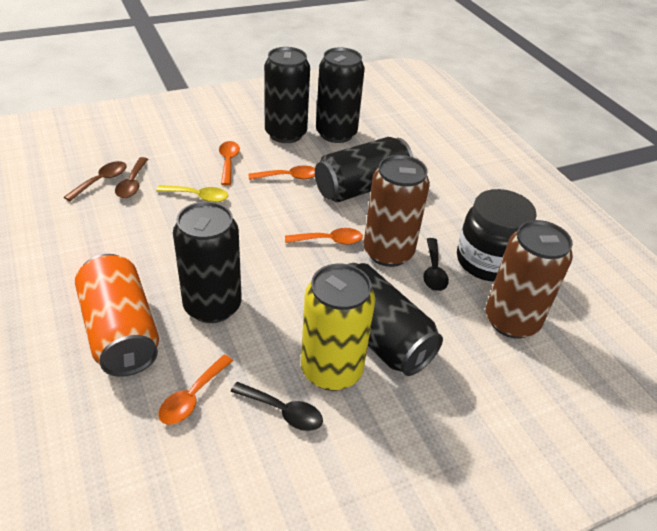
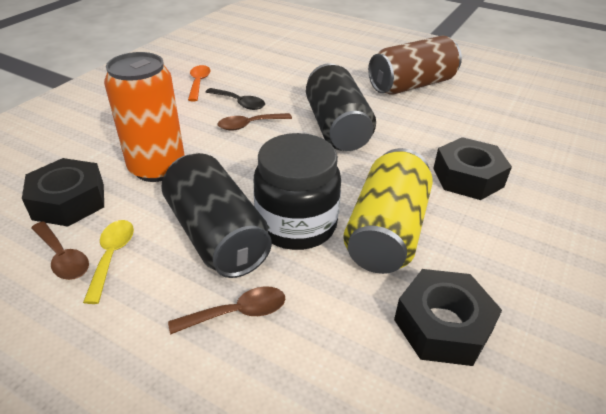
black can: 5 -> 2
black nut: 0 -> 3
black spoon: 2 -> 1
brown can: 2 -> 1
brown spoon: 2 -> 3
orange spoon: 4 -> 1

